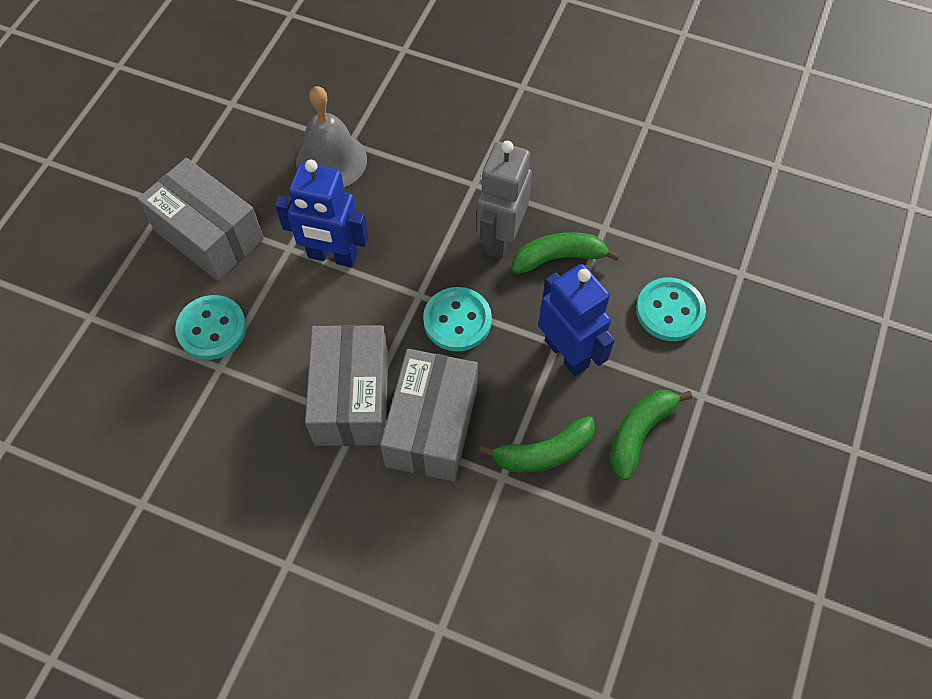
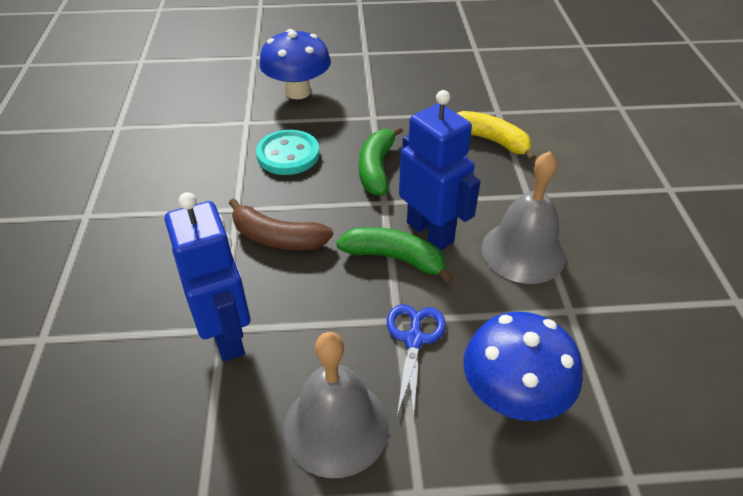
blue mushroom: 0 -> 2
blue scissors: 0 -> 1
brown banana: 0 -> 1
green banana: 3 -> 2
grey bell: 1 -> 2
grey box: 3 -> 0
grey robot: 1 -> 0
turquoise button: 3 -> 1
yellow banana: 0 -> 1

